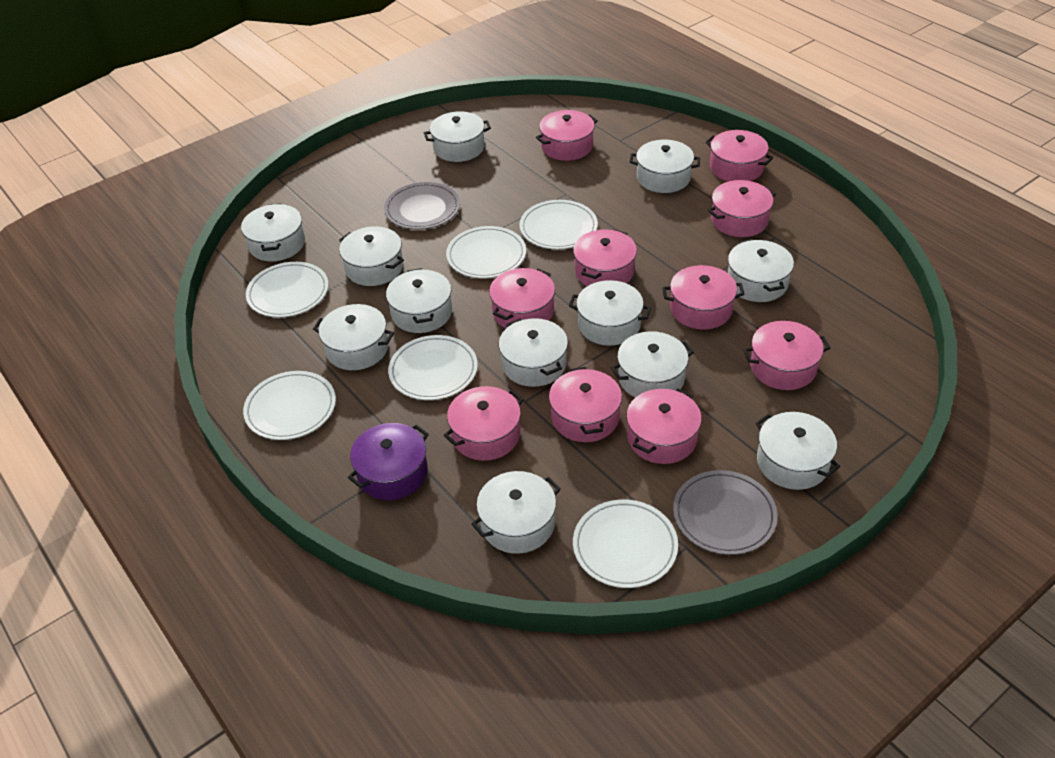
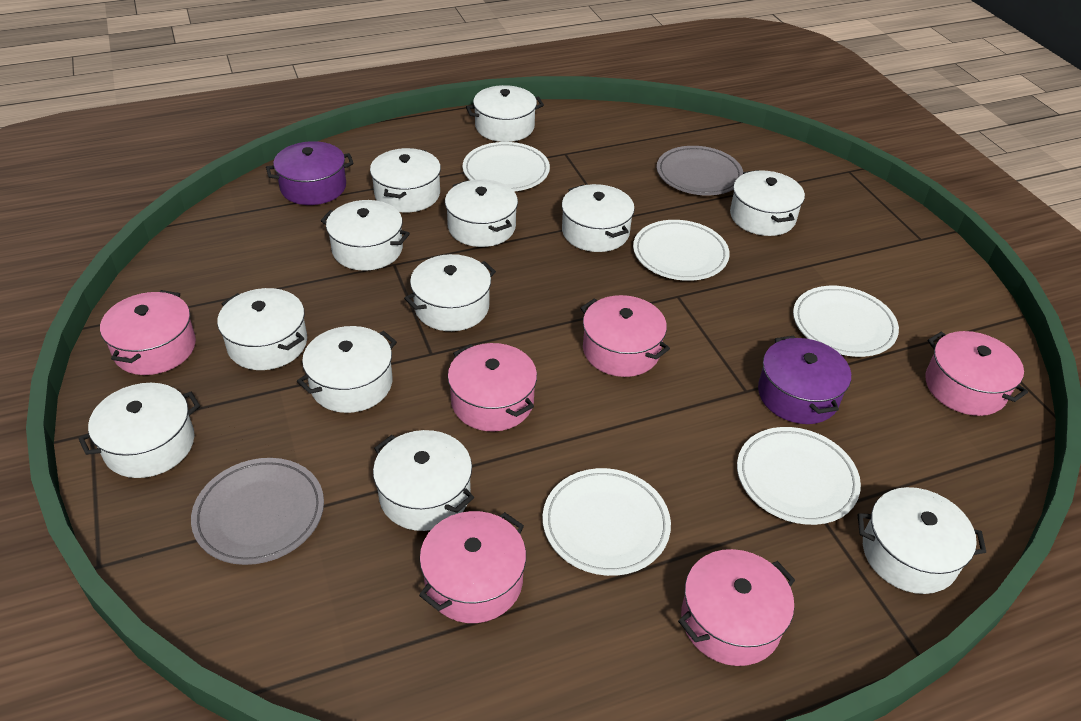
pink pot: 10 -> 6
purple pot: 1 -> 2
white plate: 6 -> 5

